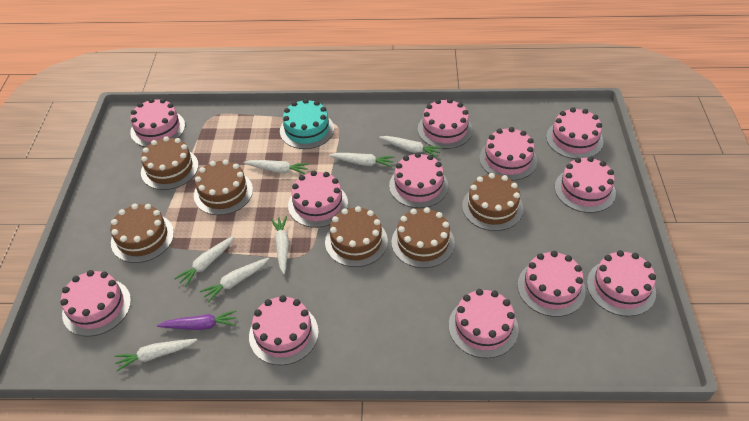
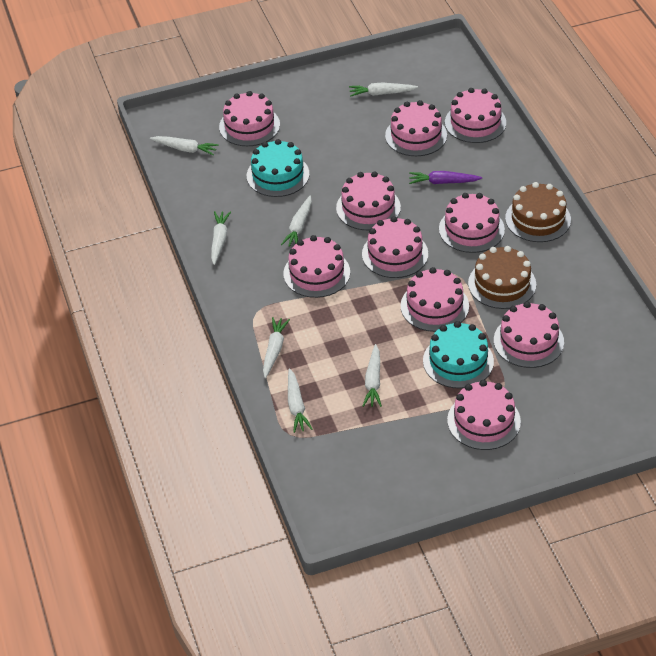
brown cake: 6 -> 2
pink cake: 12 -> 10
turquoise cake: 1 -> 2

